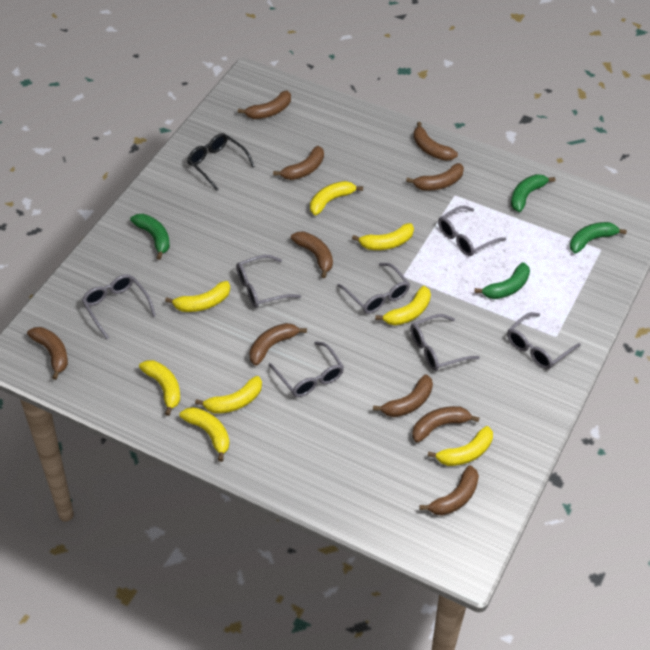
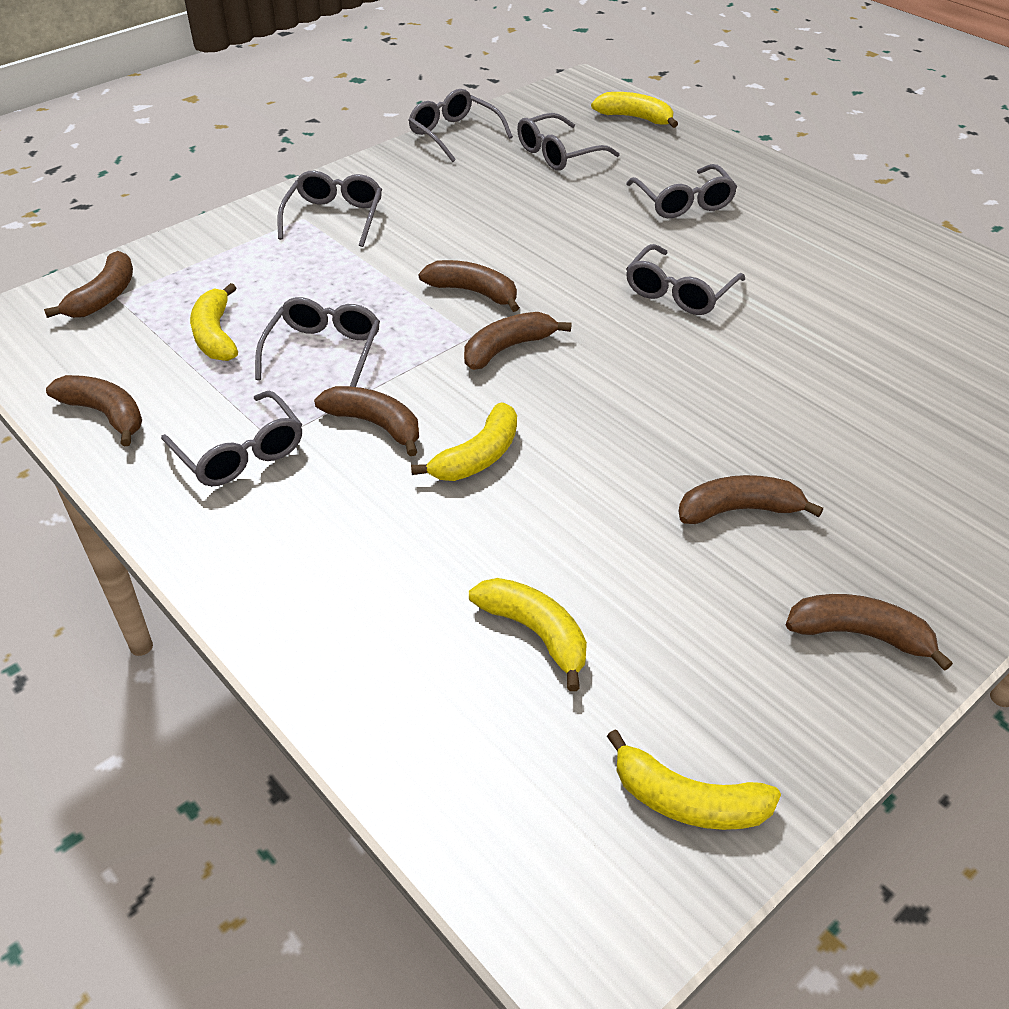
black glasses: 1 -> 0
brown banana: 10 -> 7
green banana: 4 -> 0
yellow banana: 8 -> 5

